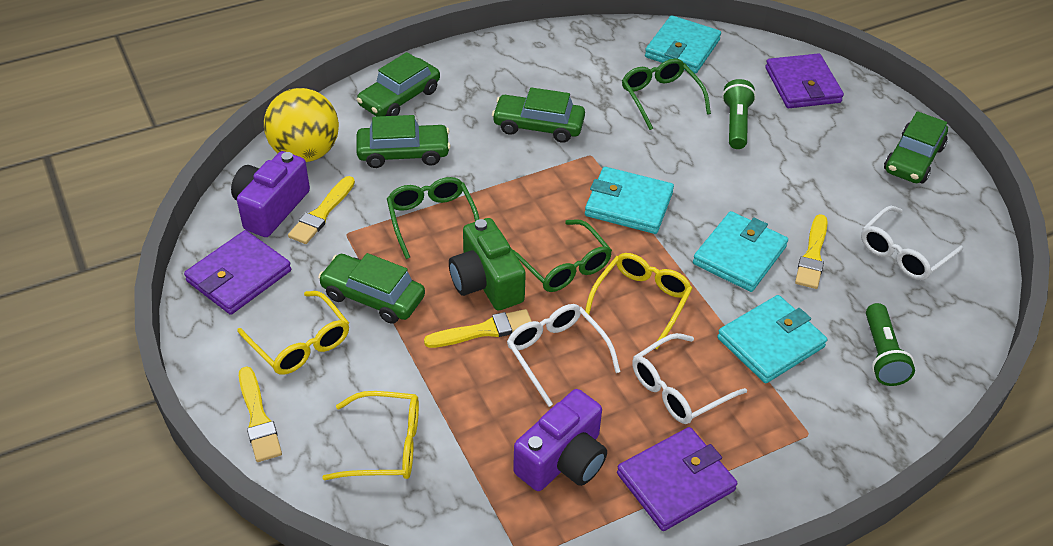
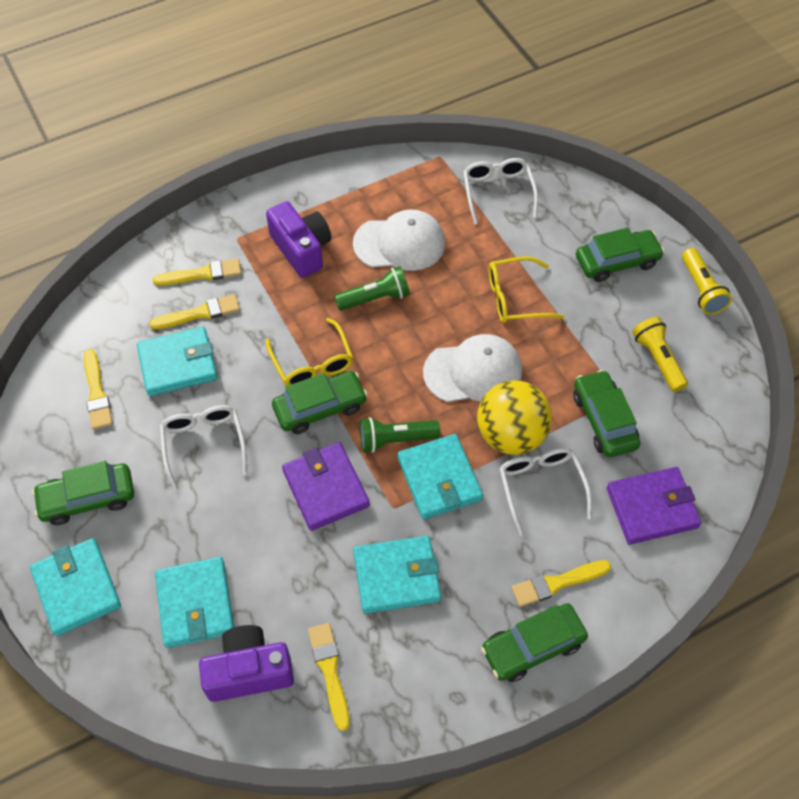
green camera: 1 -> 0
green glasses: 3 -> 0
purple wallet: 3 -> 2
turquoise wallet: 4 -> 5
white cap: 0 -> 2
yellow brush: 4 -> 5
yellow flashlight: 0 -> 2
yellow glasses: 3 -> 2

